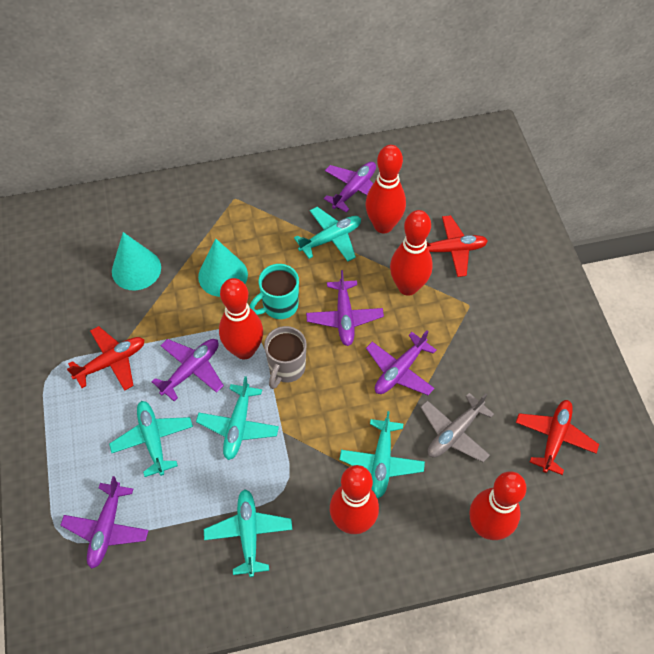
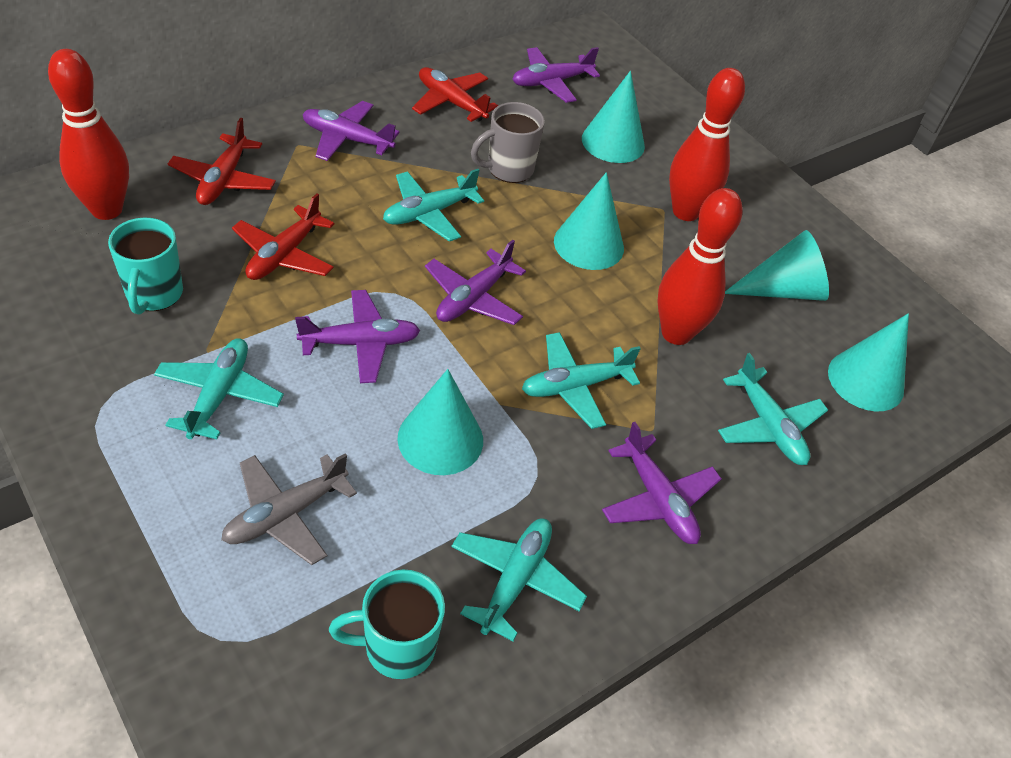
red bowling pin: 5 -> 3
turquoise cone: 2 -> 5
turquoise mug: 1 -> 2

